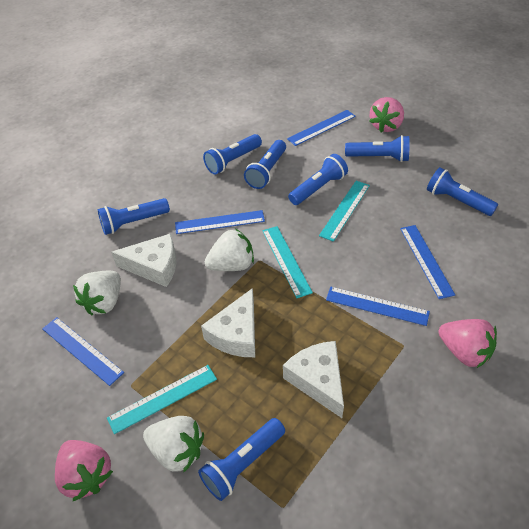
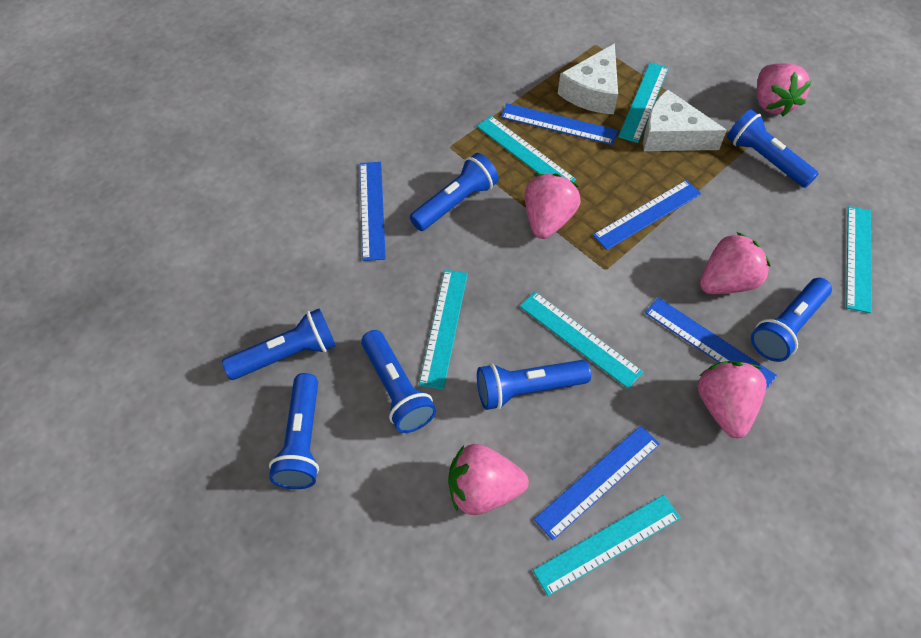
pink strawberry: 3 -> 5
turquoise ruler: 3 -> 6
white cheese: 3 -> 2
white strawberry: 3 -> 0

